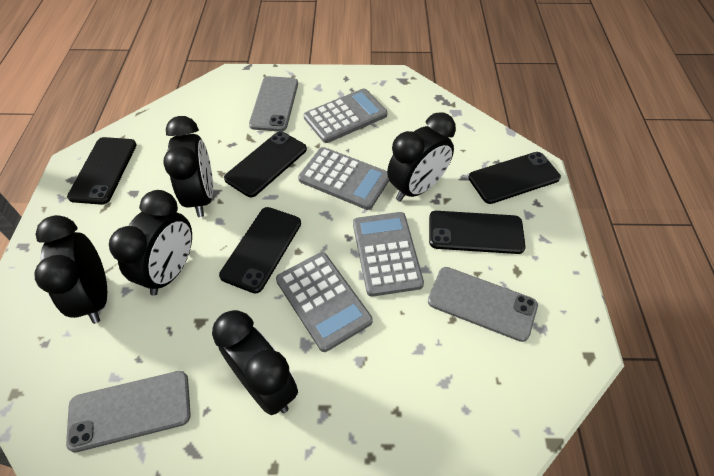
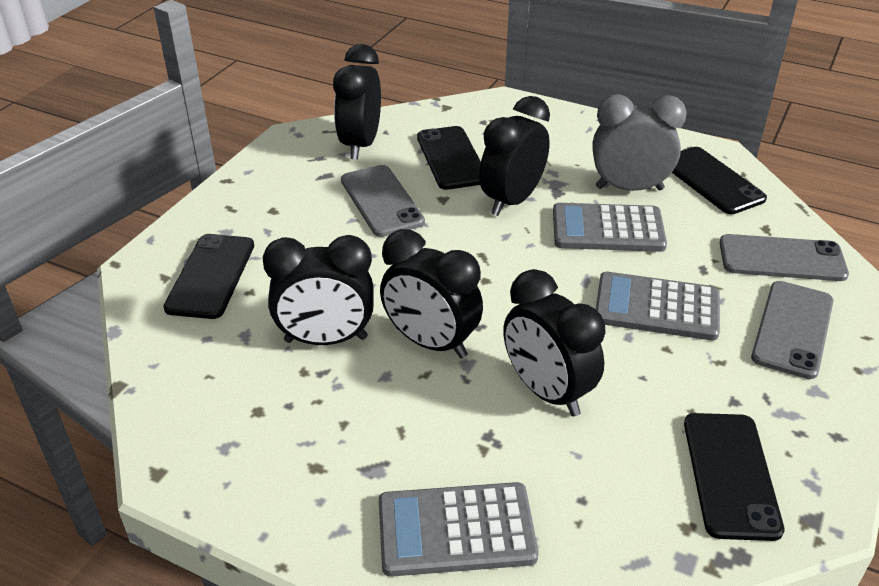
black phone: 5 -> 4
grey calculator: 4 -> 3
grey clock: 0 -> 1

